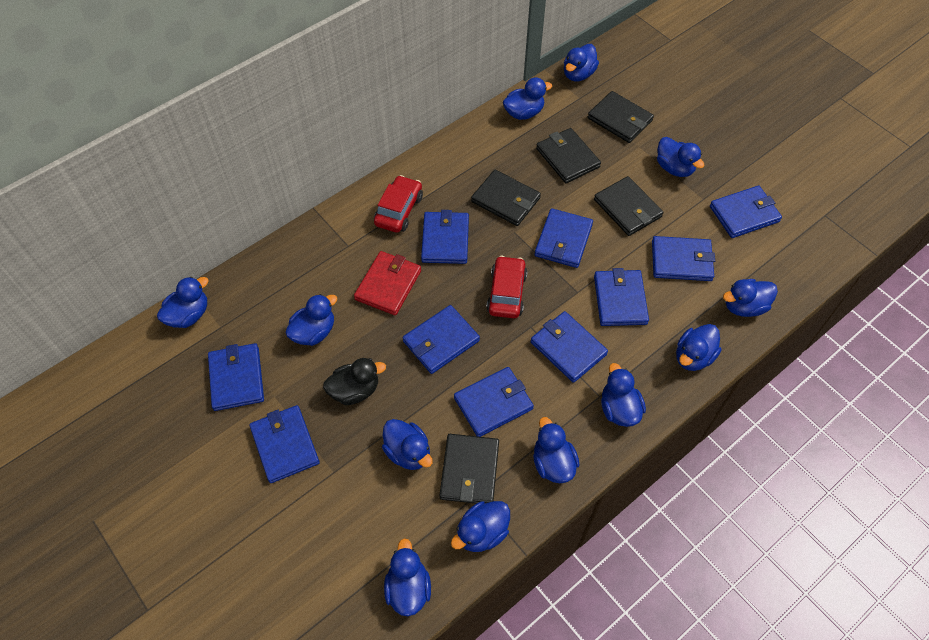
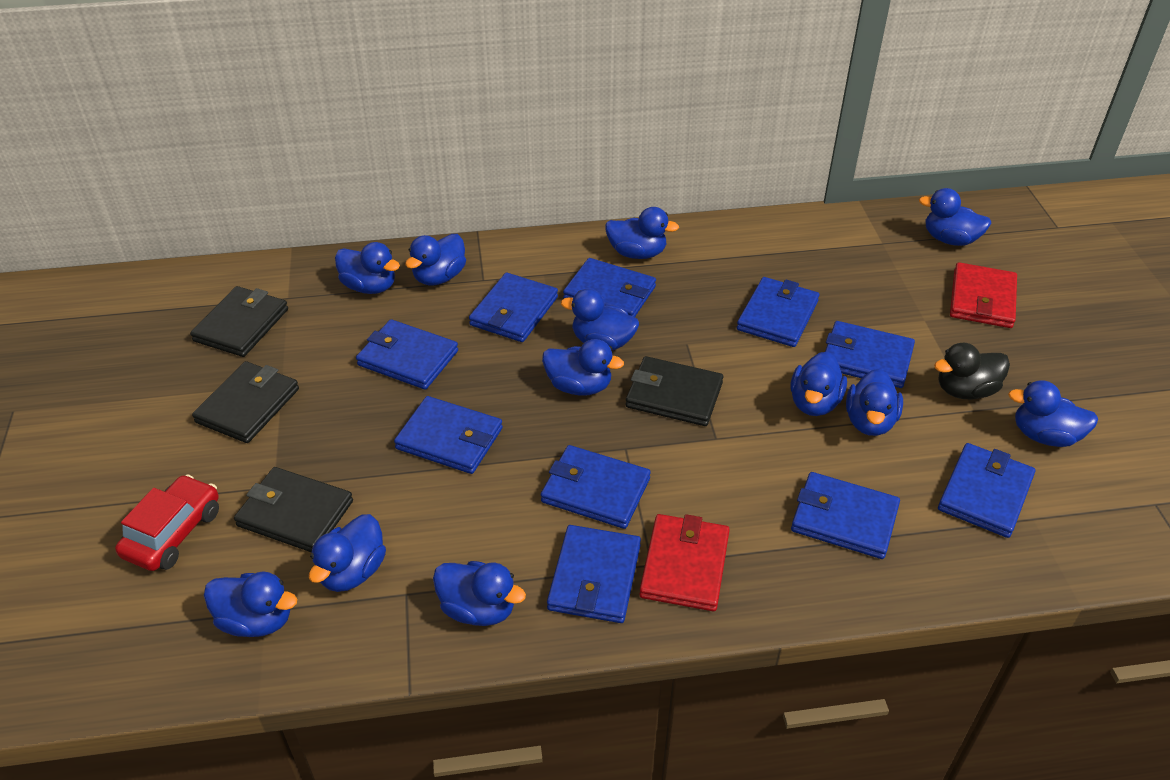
black wallet: 5 -> 4
red car: 2 -> 1
red wallet: 1 -> 2

